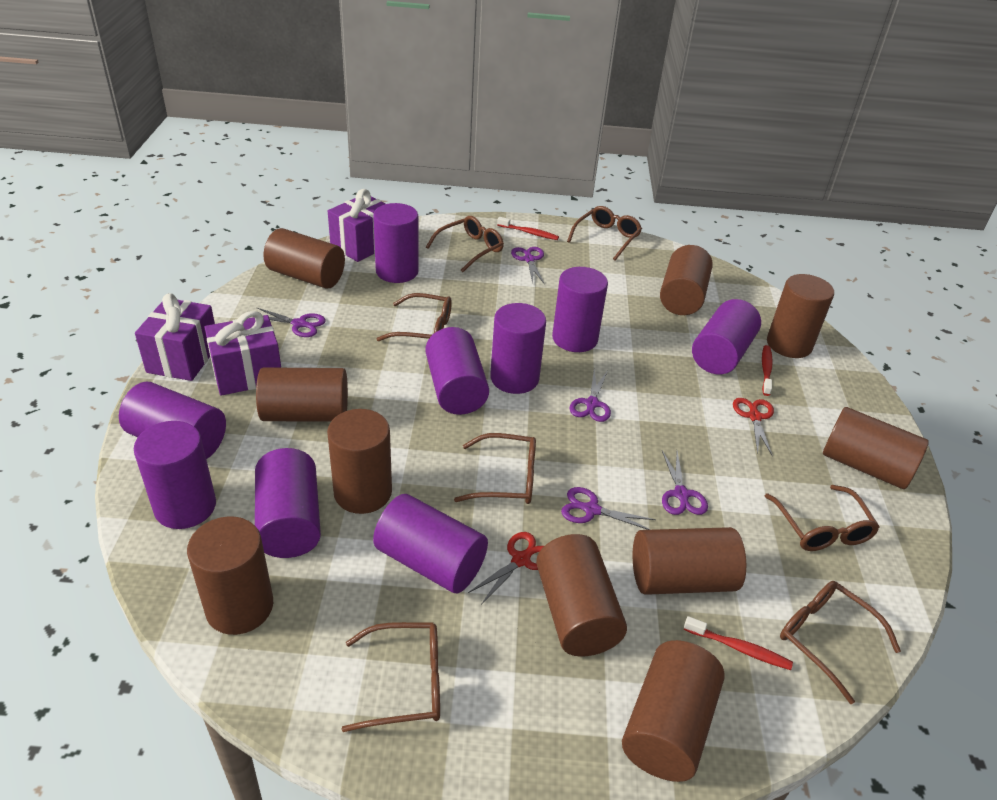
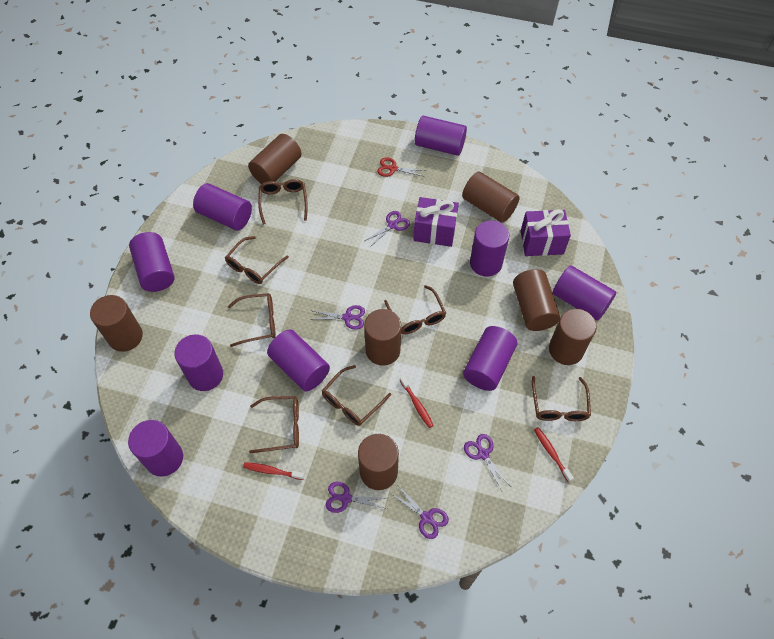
brown cylinder: 10 -> 7
purple gift: 3 -> 2
red scissors: 2 -> 1

